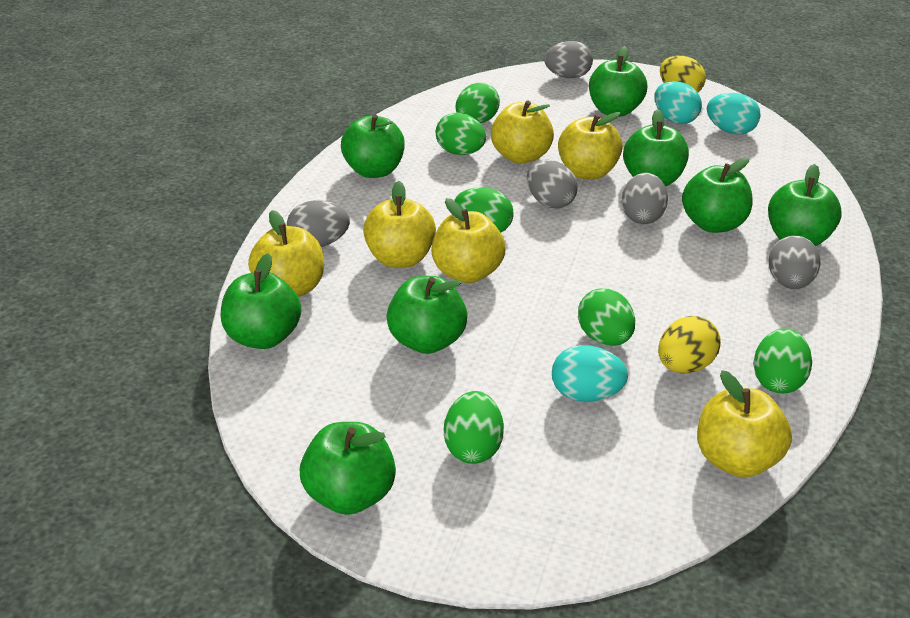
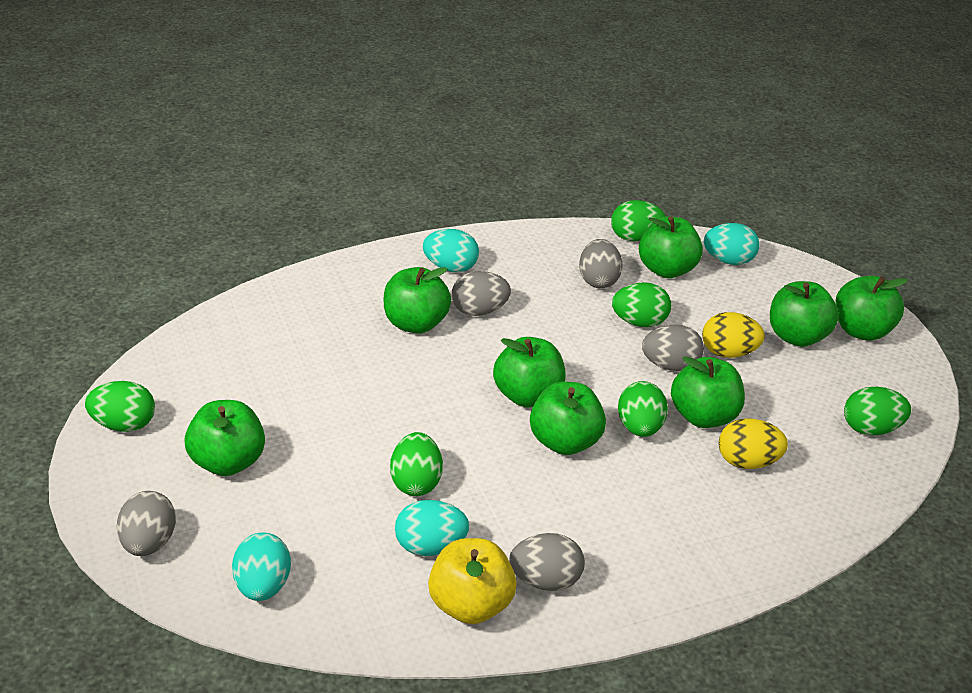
turquoise egg: 3 -> 4
yellow apple: 6 -> 1

